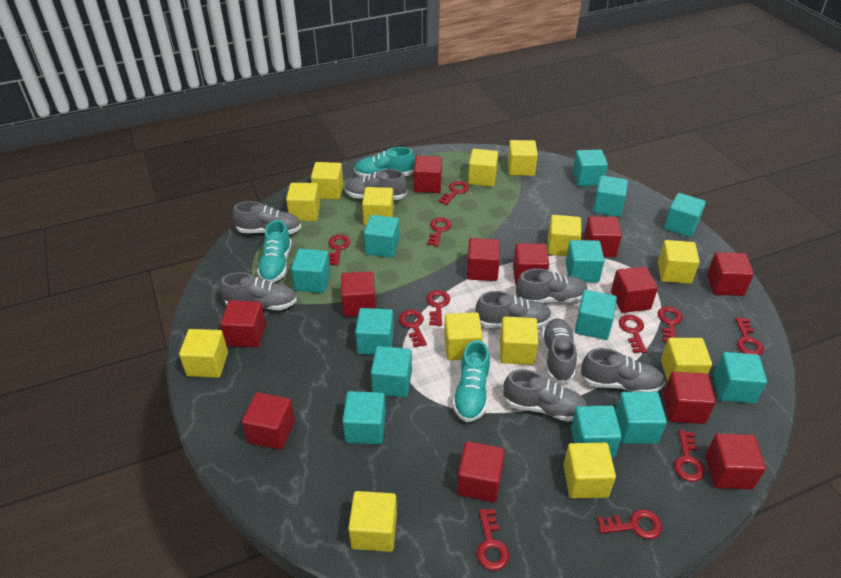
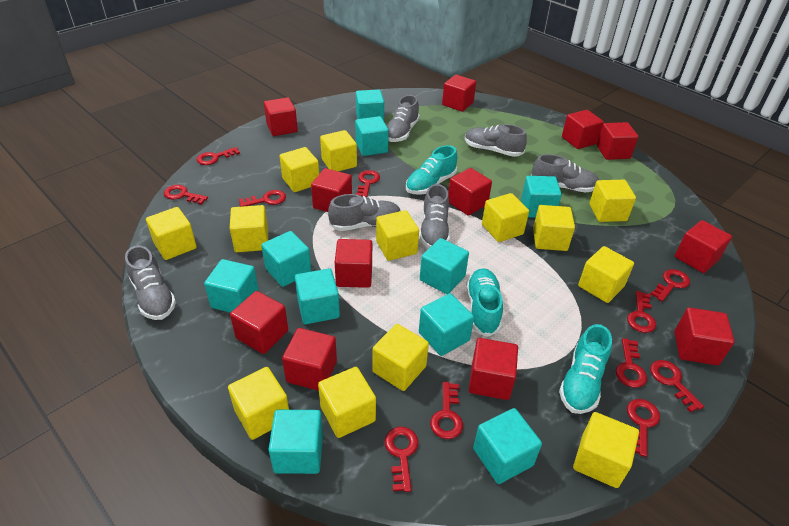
grey shoe: 8 -> 6
turquoise cube: 13 -> 10

